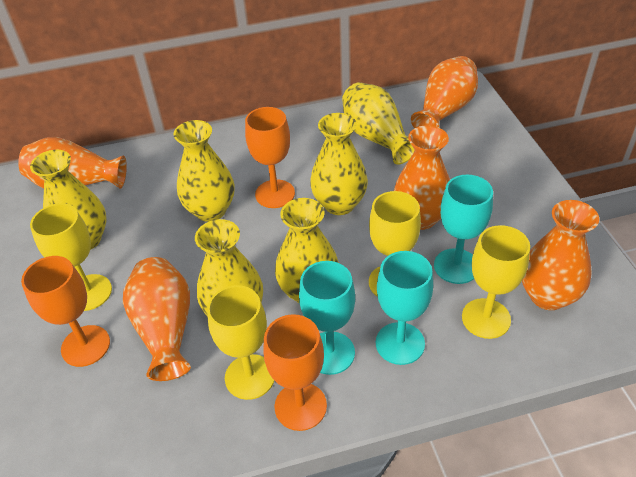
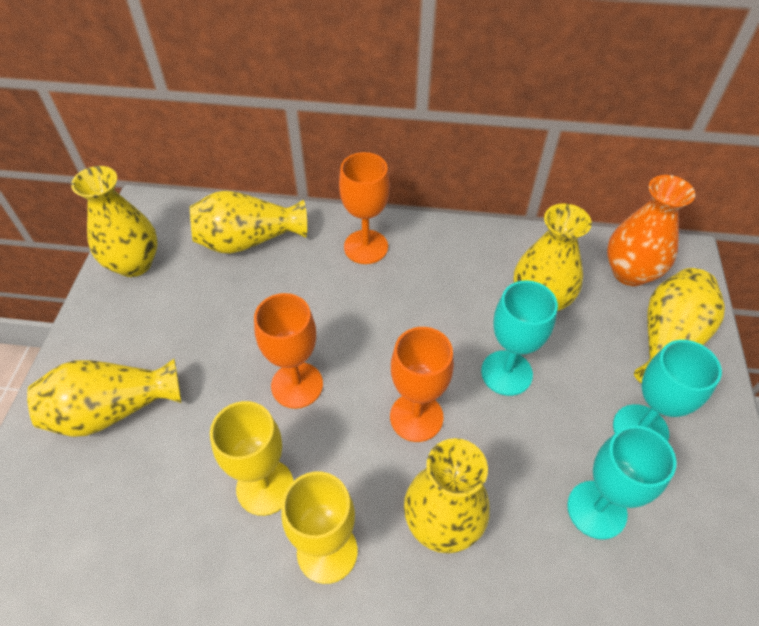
orange vase: 5 -> 1
yellow goblet: 4 -> 2

